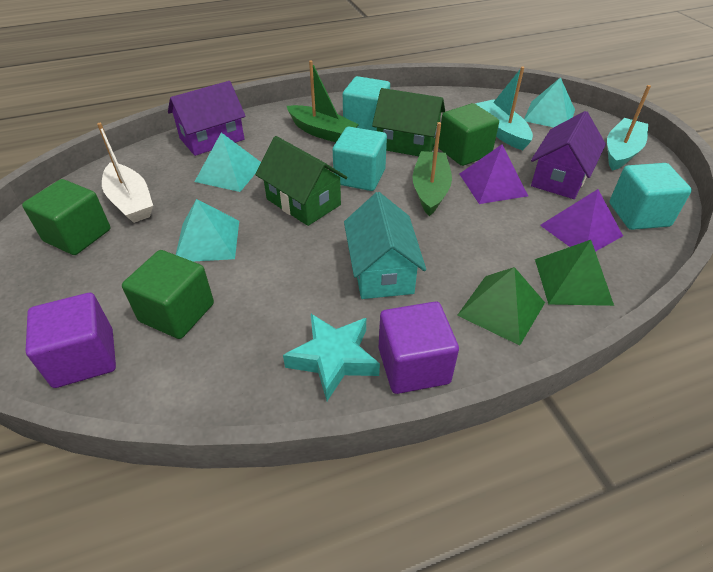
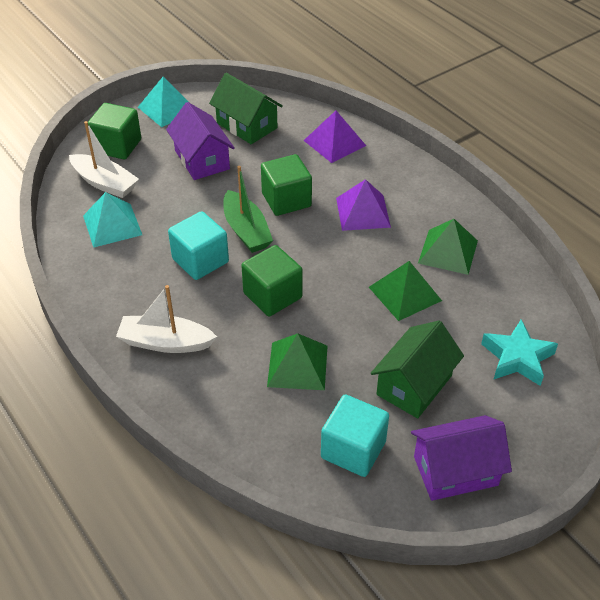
green boat: 2 -> 1
green pyramid: 2 -> 3
purple cube: 2 -> 0
turquoise boat: 2 -> 0
turquoise cube: 3 -> 2
turquoise house: 1 -> 0
turquoise pyramid: 3 -> 2
white boat: 1 -> 2

